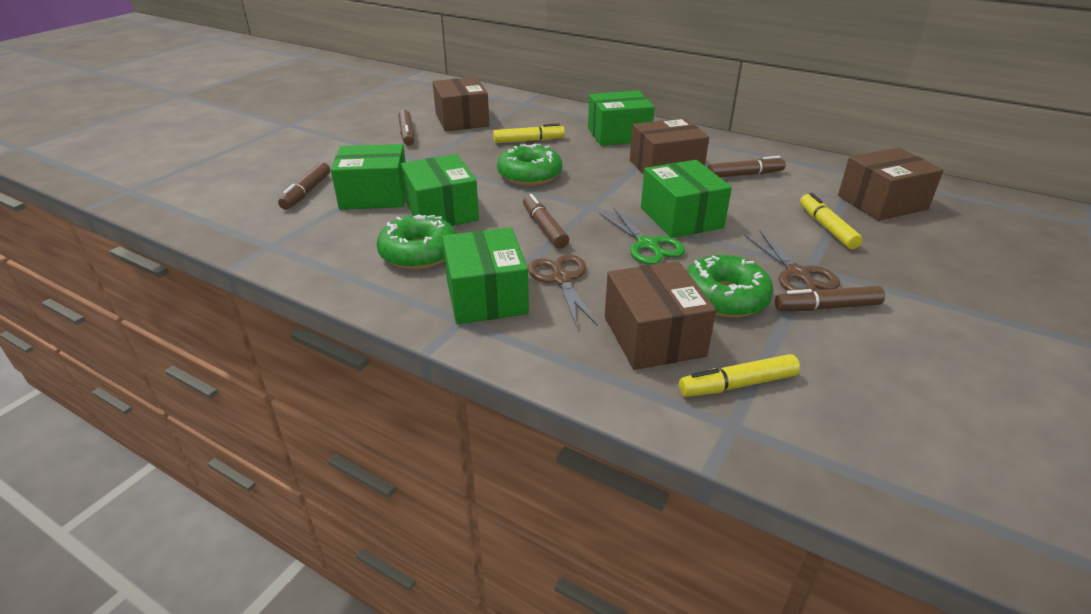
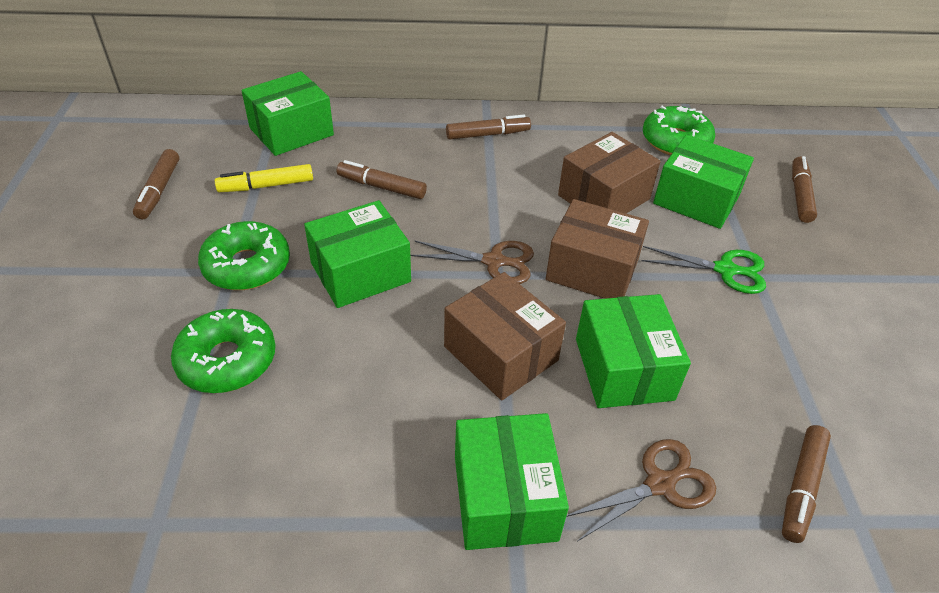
brown box: 4 -> 3
yellow marker: 3 -> 1

